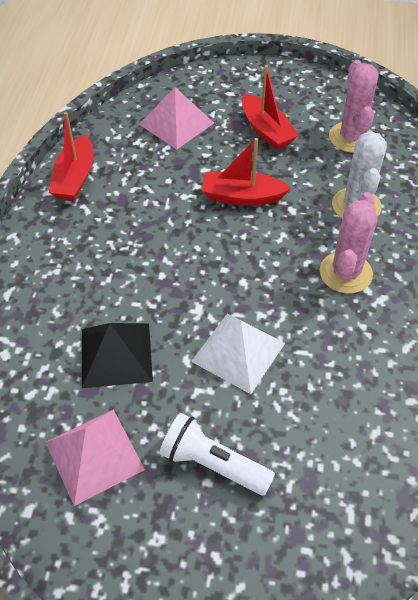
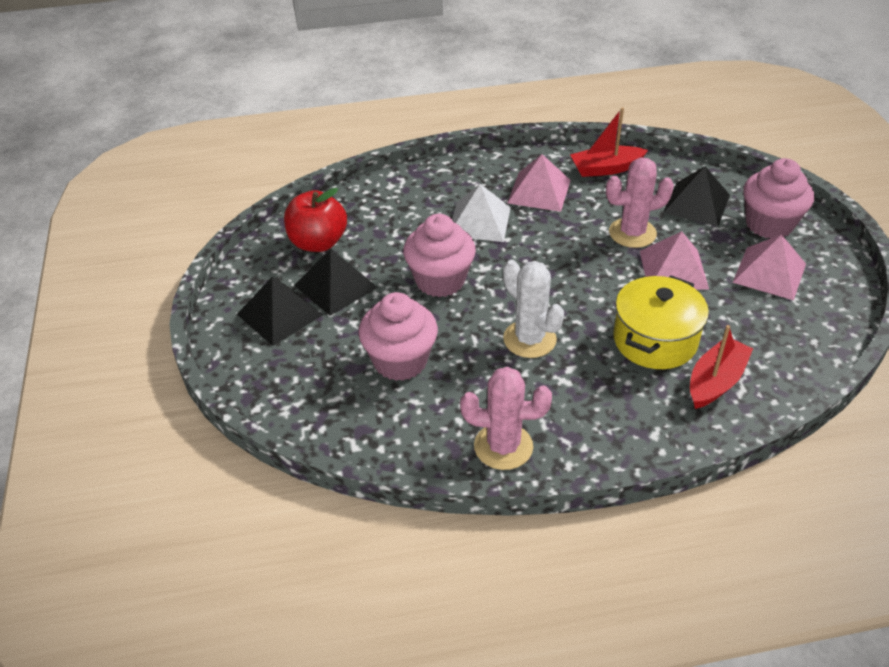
black pyramid: 1 -> 3
pink cupcake: 0 -> 3
pink pyramid: 2 -> 3
red apple: 0 -> 1
red boat: 3 -> 2
white flashlight: 1 -> 0
yellow pot: 0 -> 1

